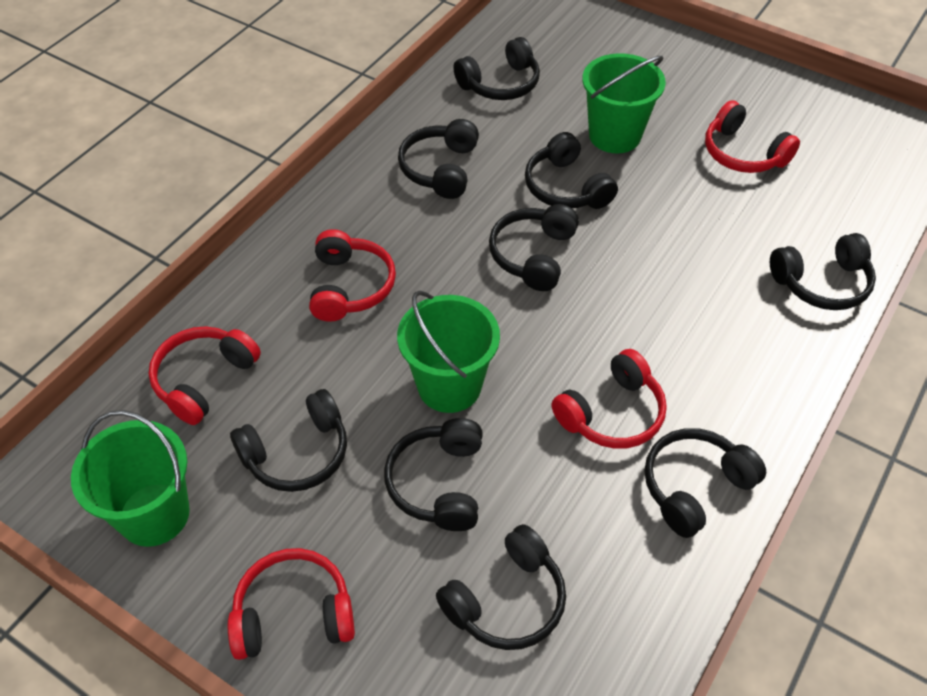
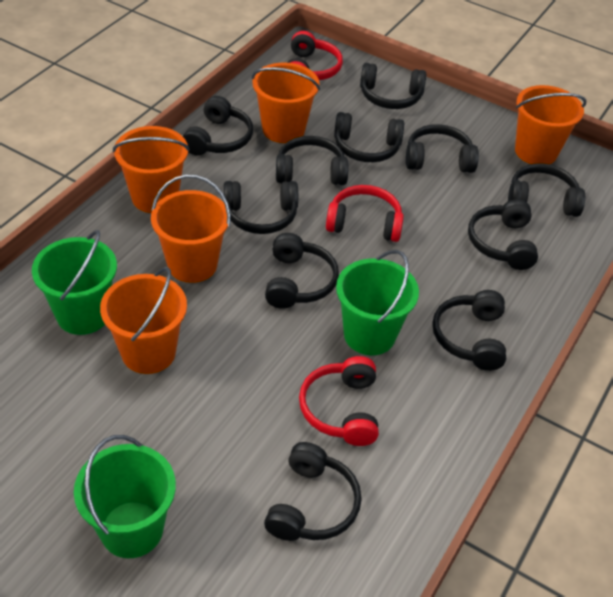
black headphones: 9 -> 11
orange bucket: 0 -> 5
red headphones: 5 -> 3

